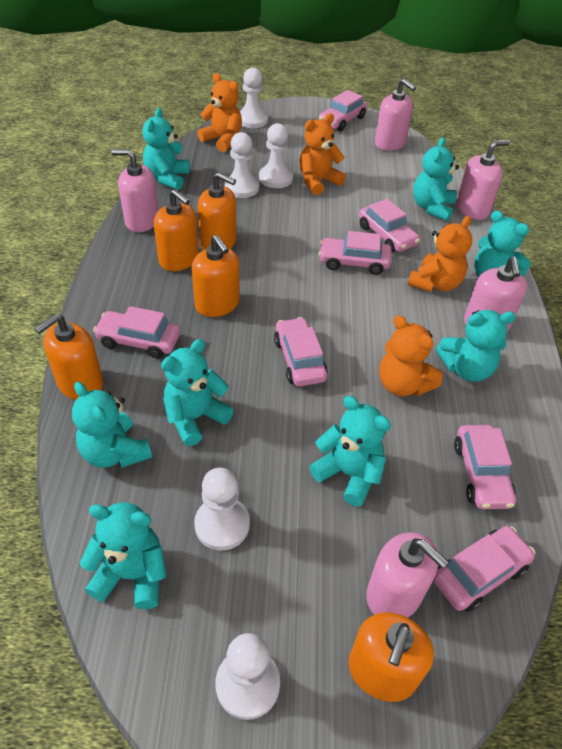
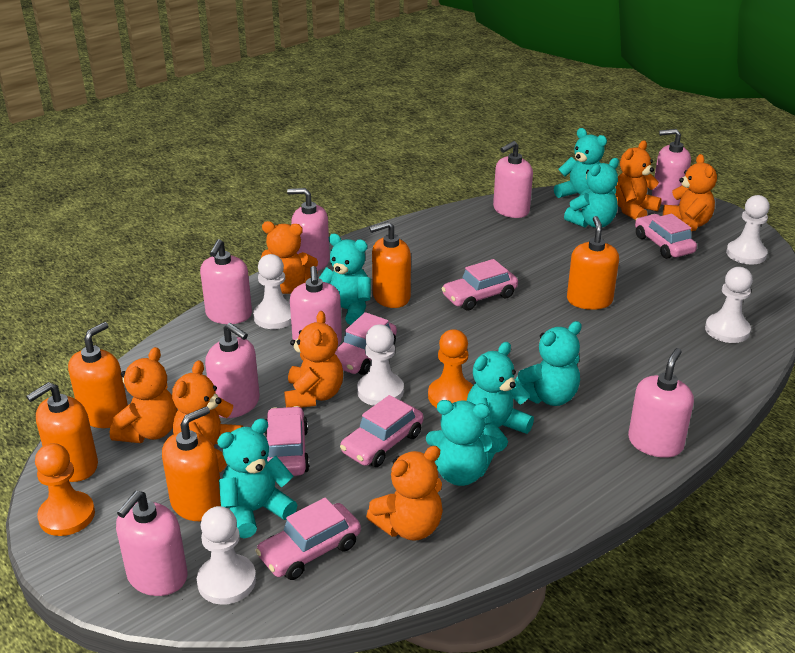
orange pawn: 0 -> 2
orange teddy bear: 4 -> 7
pink car: 7 -> 6
pink soap dispenser: 5 -> 8
turquoise teddy bear: 8 -> 7

